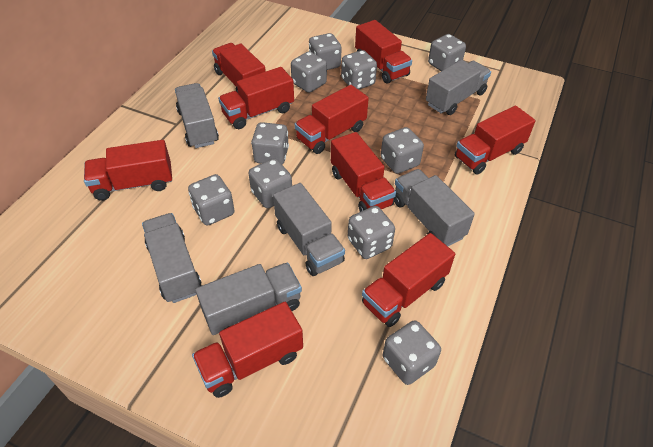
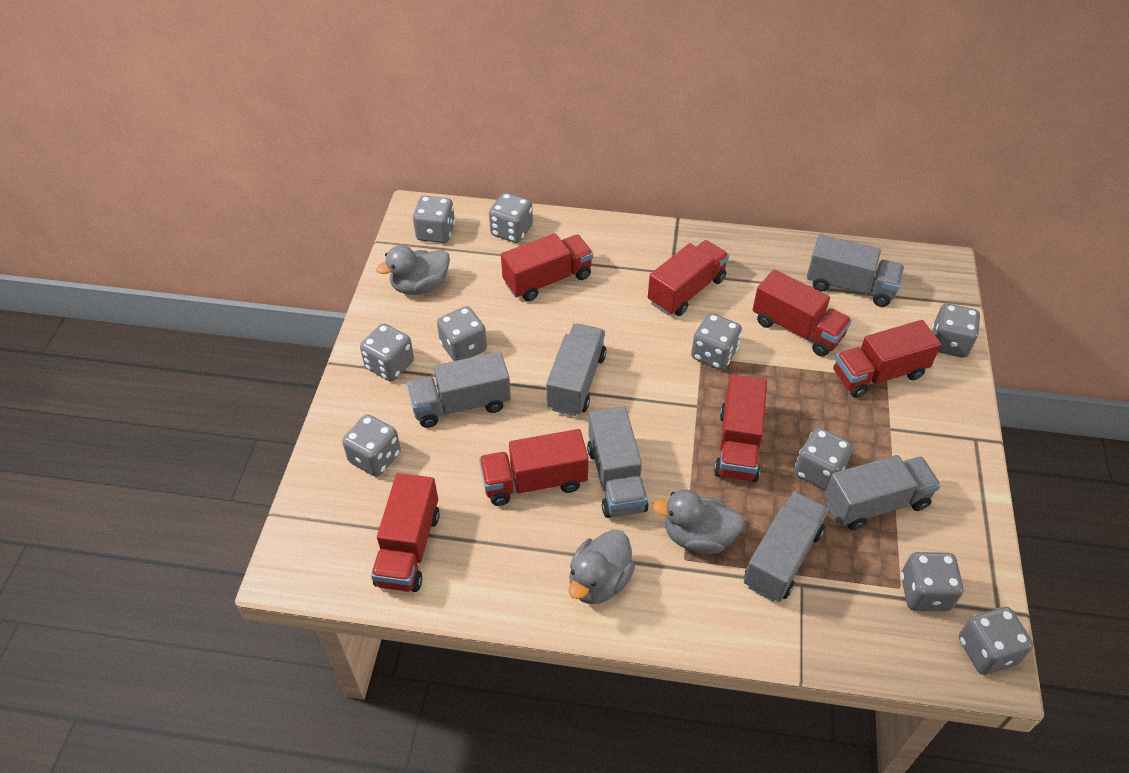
grey duck: 0 -> 3
red truck: 9 -> 7

